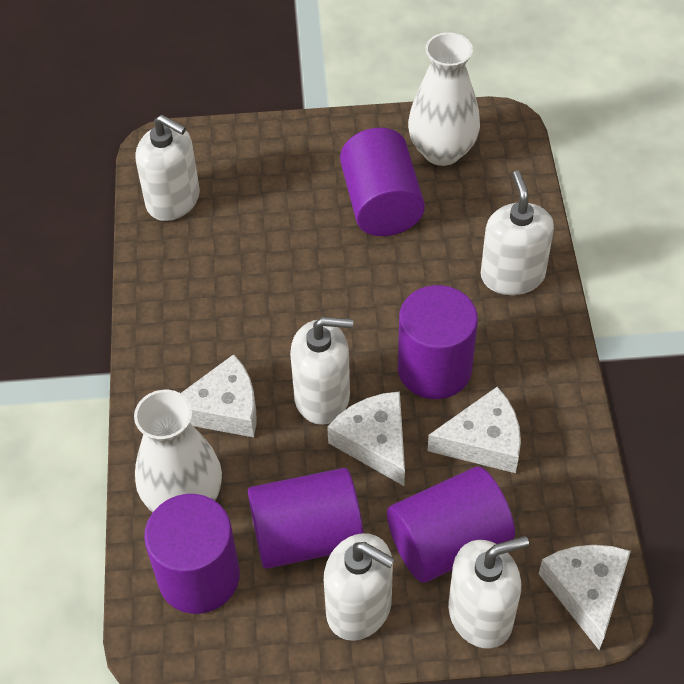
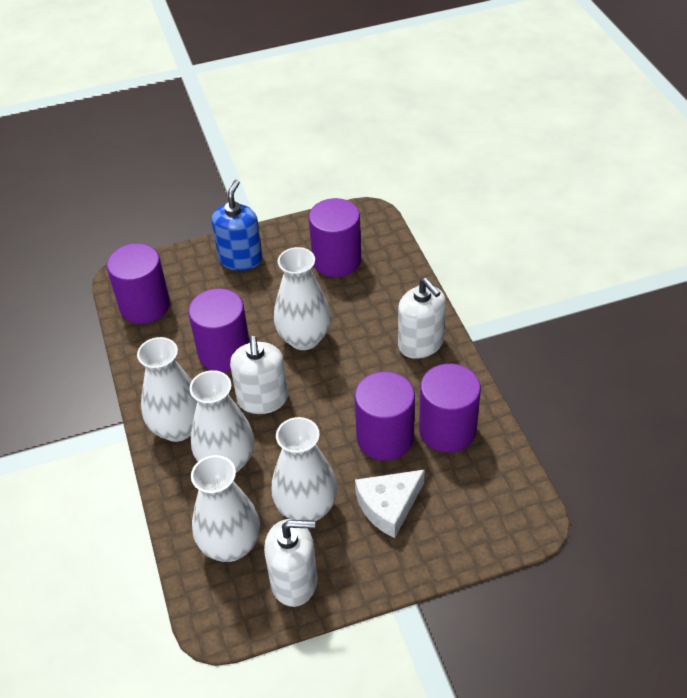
blue soap dispenser: 0 -> 1
white cheese: 4 -> 1
white soap dispenser: 5 -> 3
white vase: 2 -> 5

